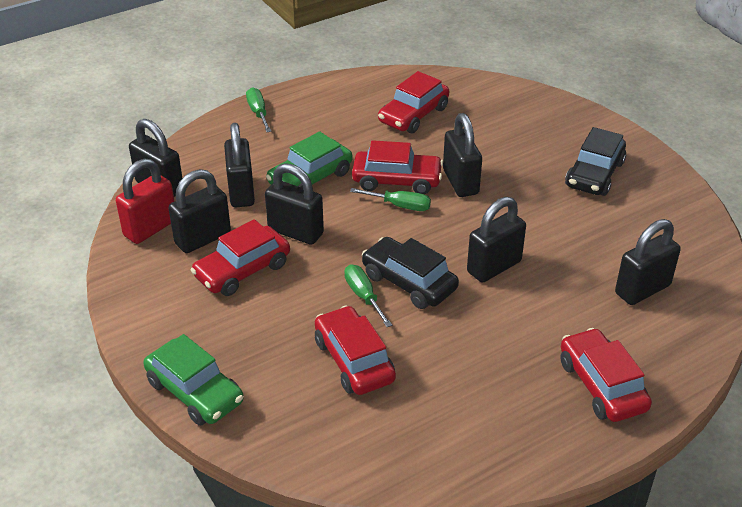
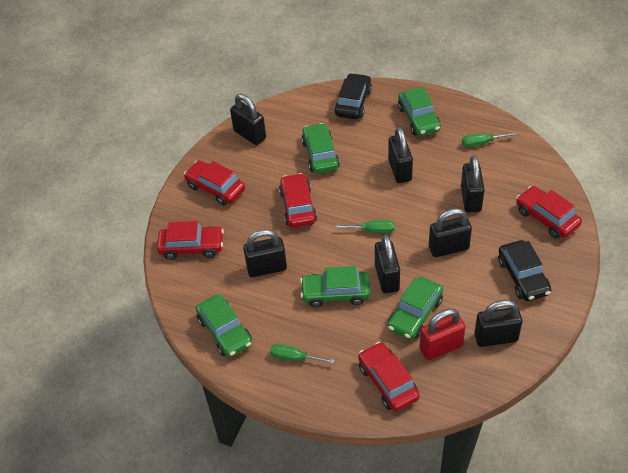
green car: 2 -> 5

